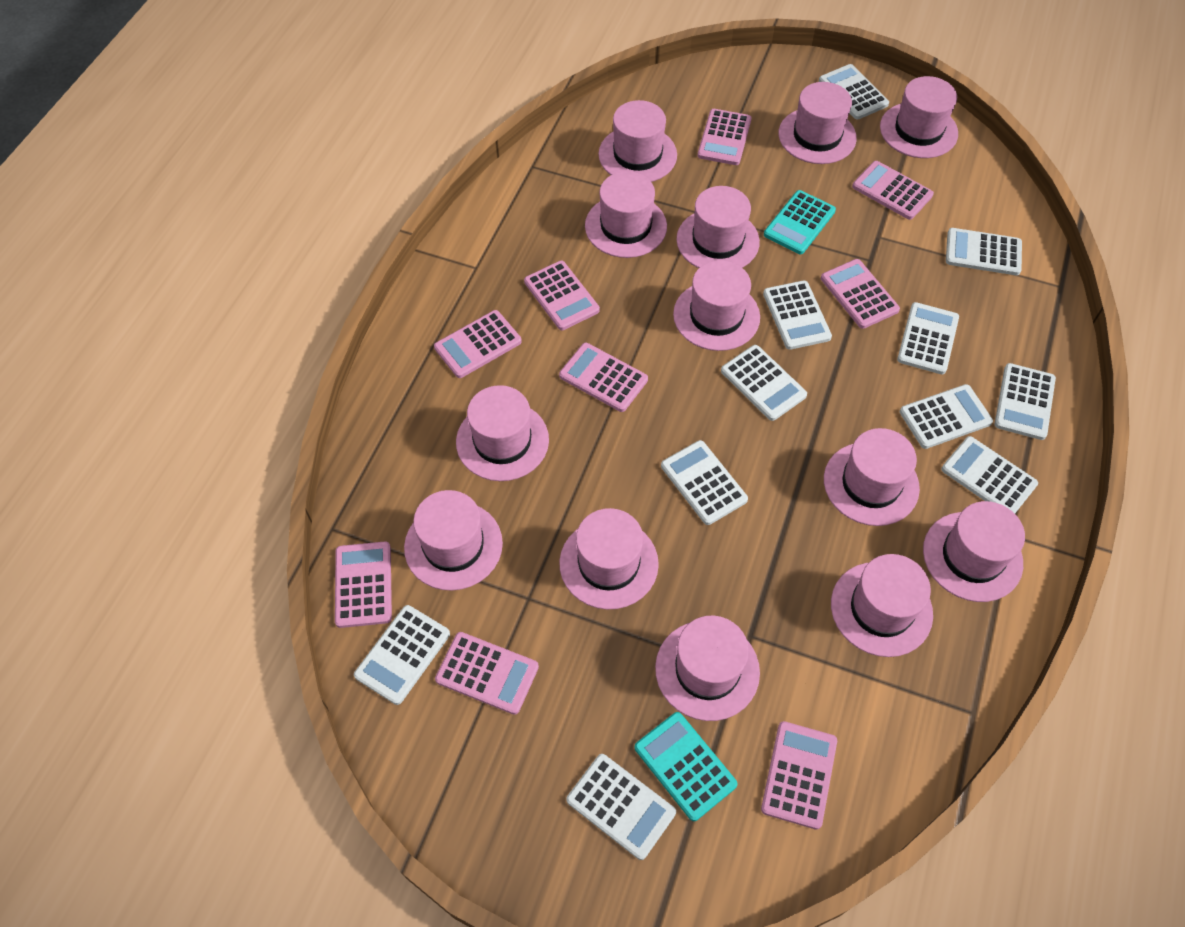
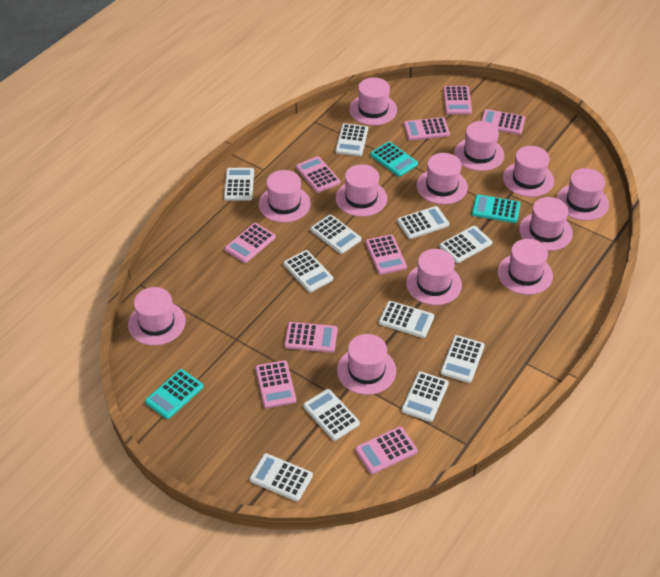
pink hat: 13 -> 12
turquoise calculator: 2 -> 3

